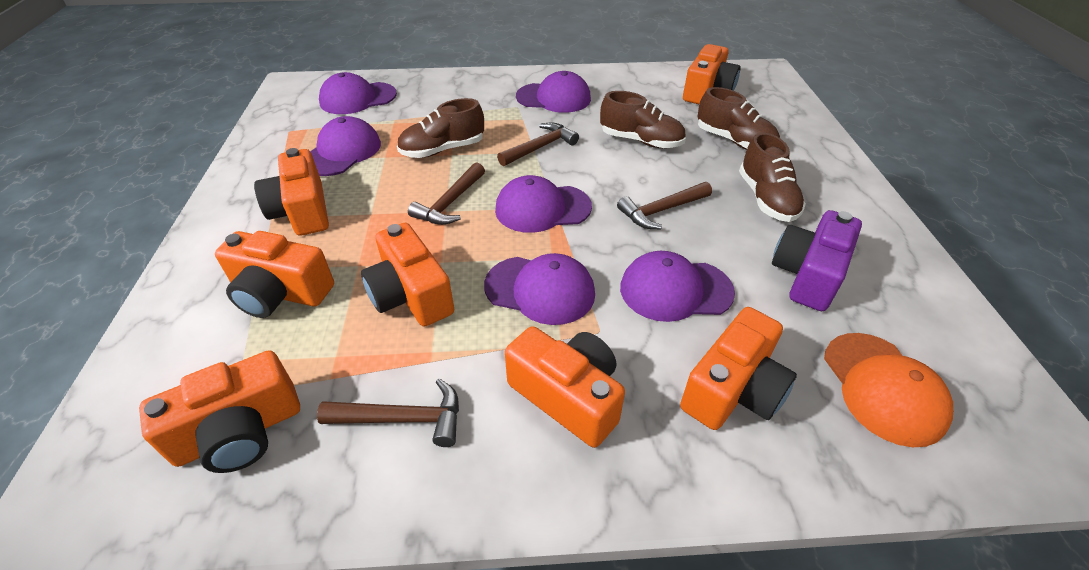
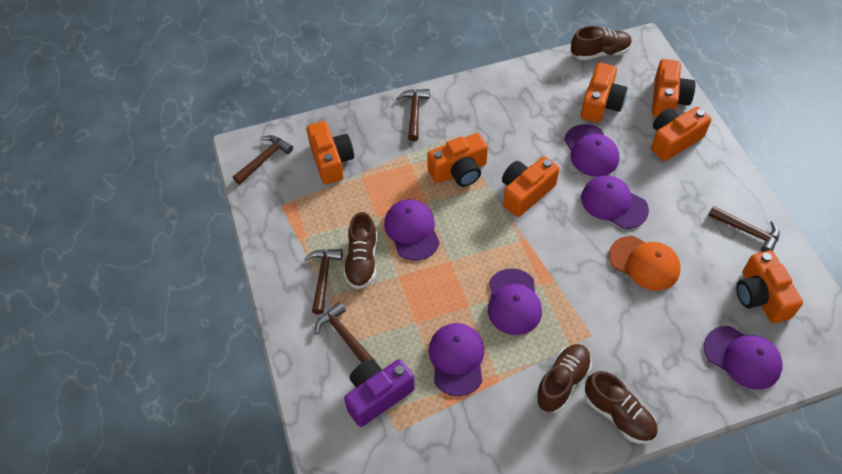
brown hammer: 4 -> 5

